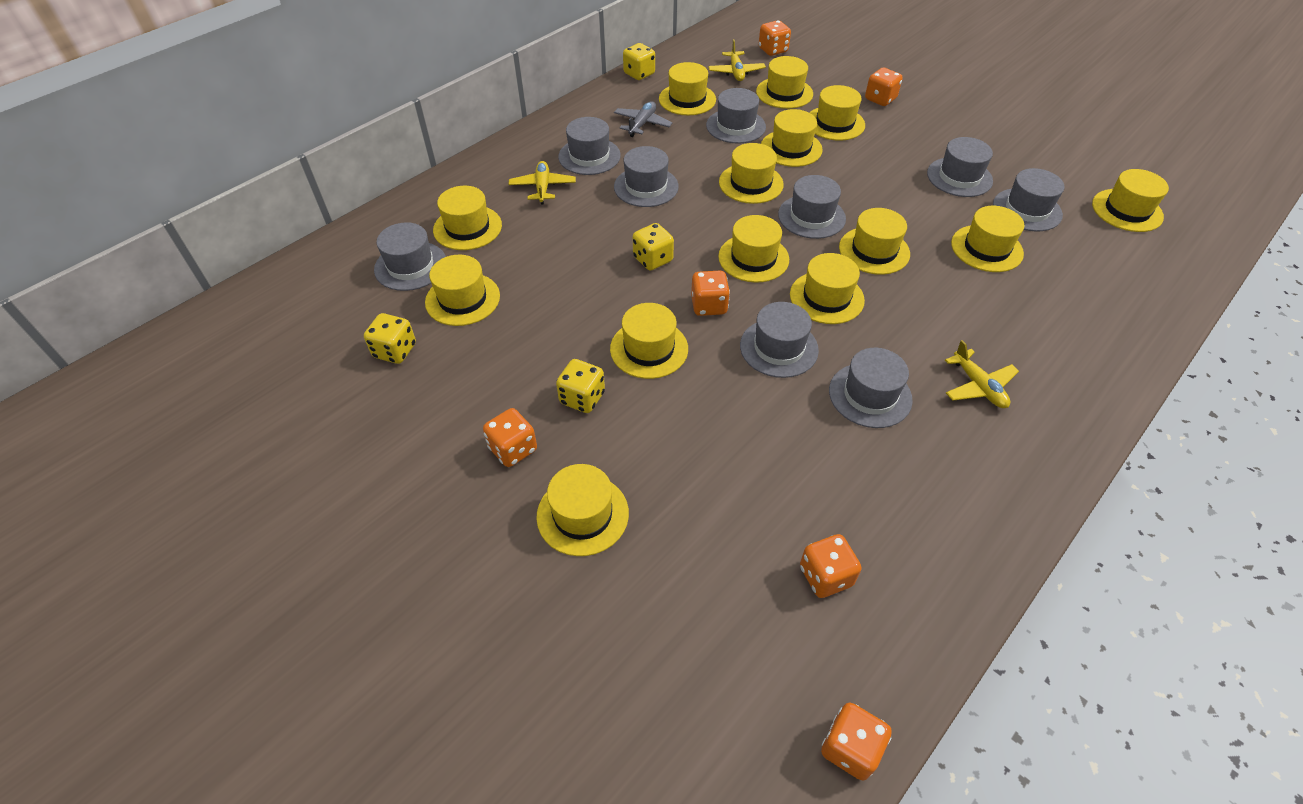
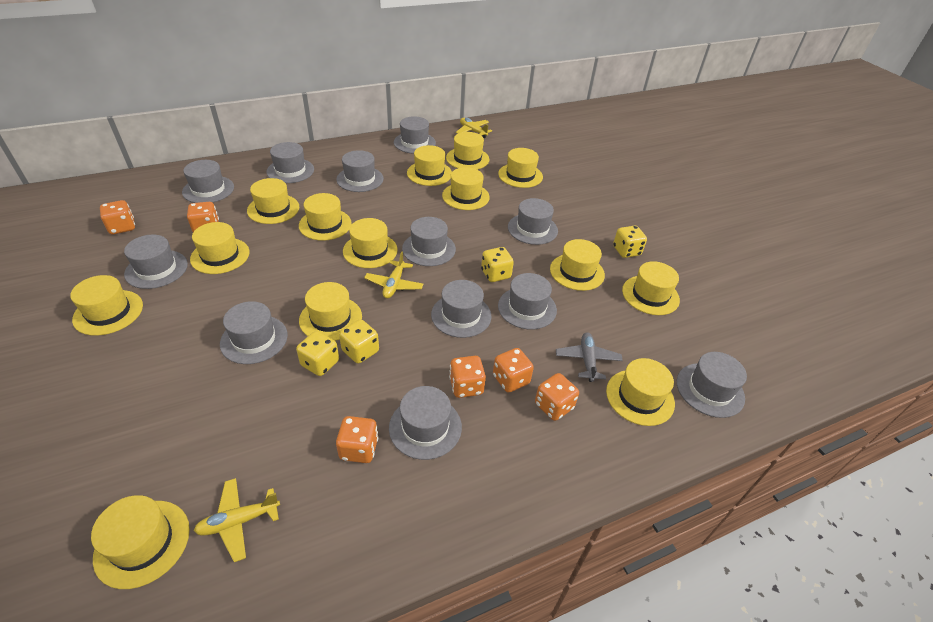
grey hat: 9 -> 12

